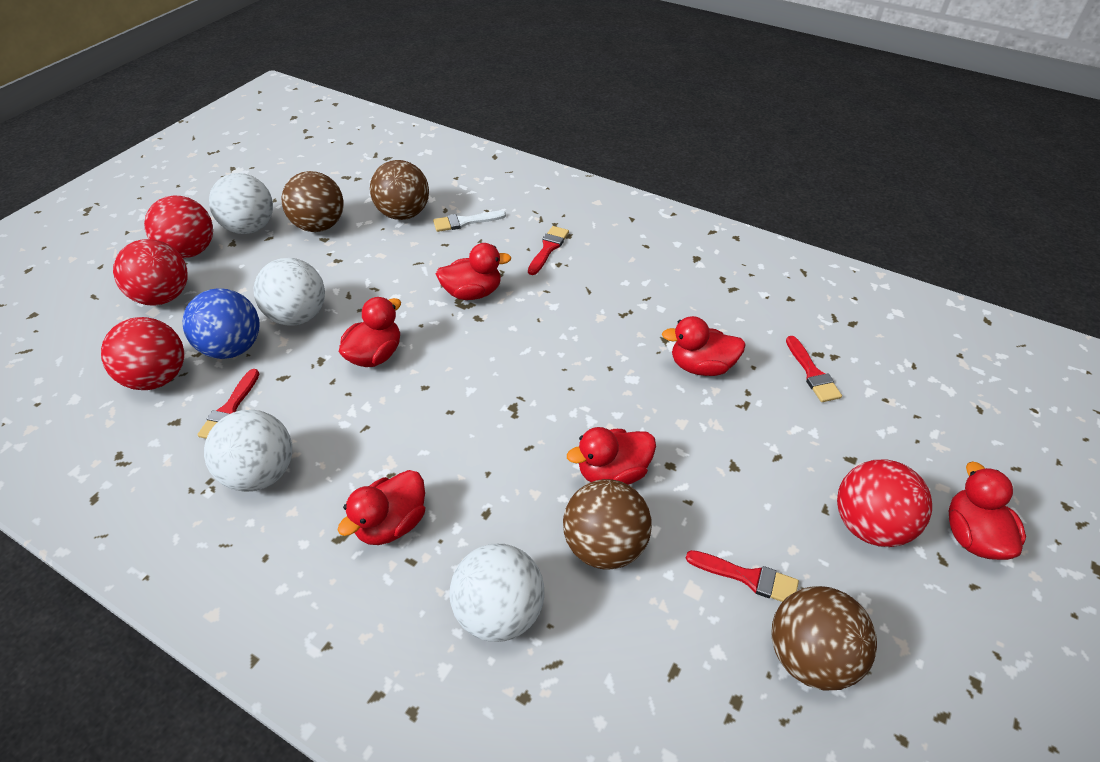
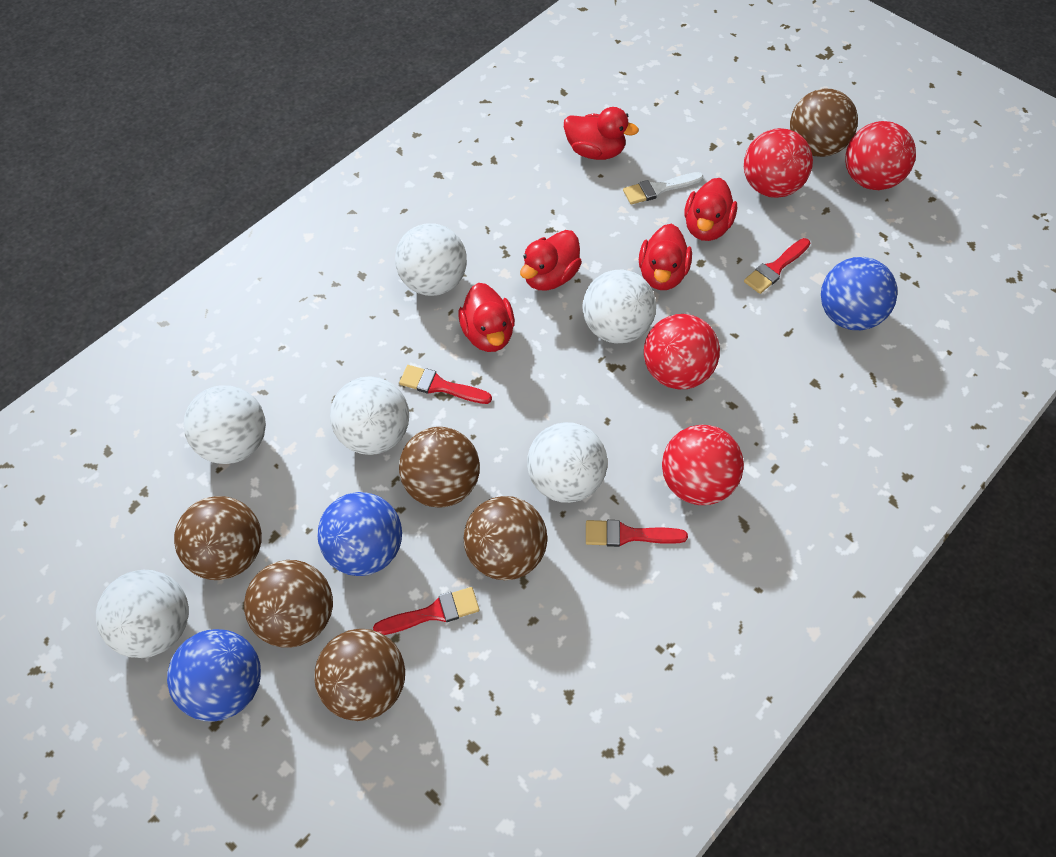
blue ball: 1 -> 3
brown ball: 4 -> 6
red duck: 6 -> 5
white ball: 4 -> 6

